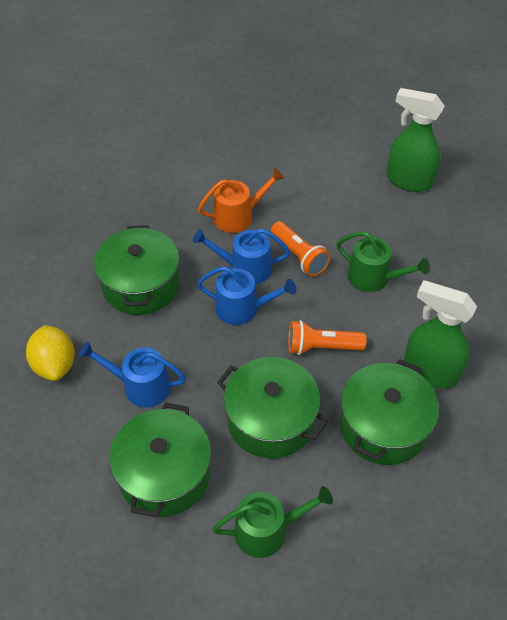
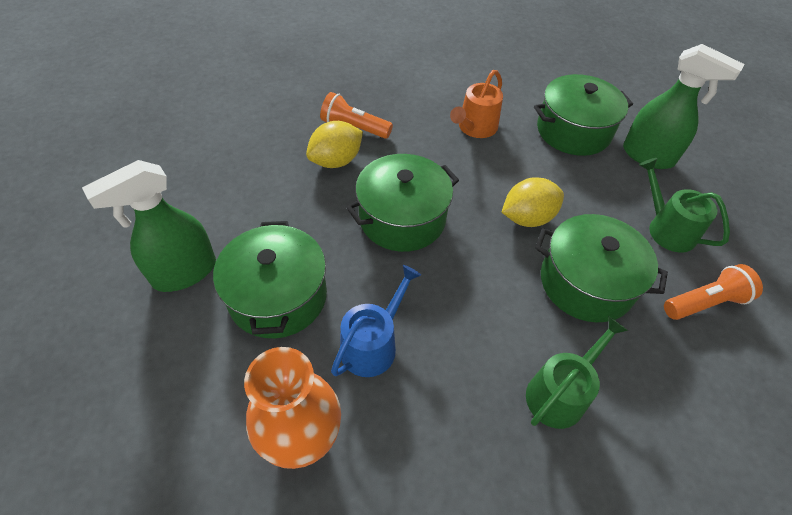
blue watering can: 3 -> 1
orange vase: 0 -> 1
yellow lemon: 1 -> 2

